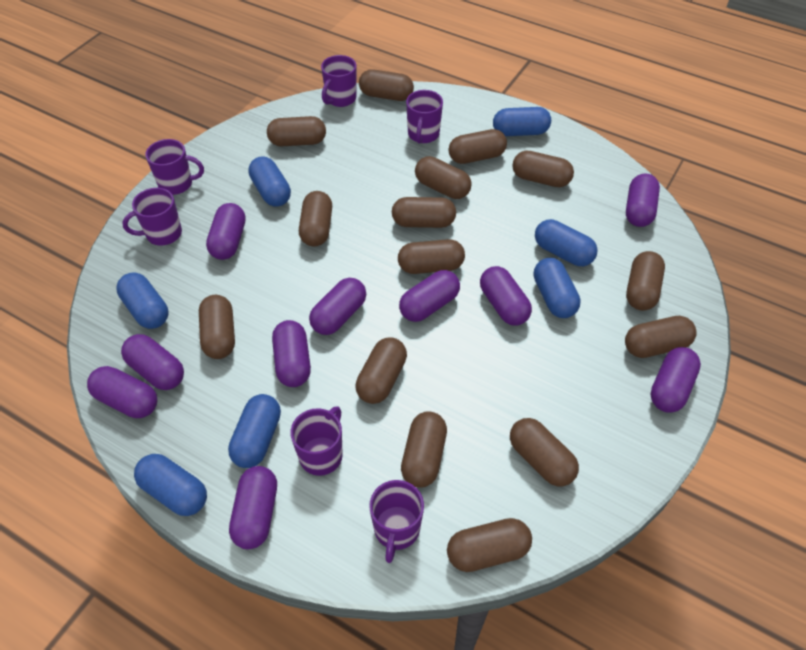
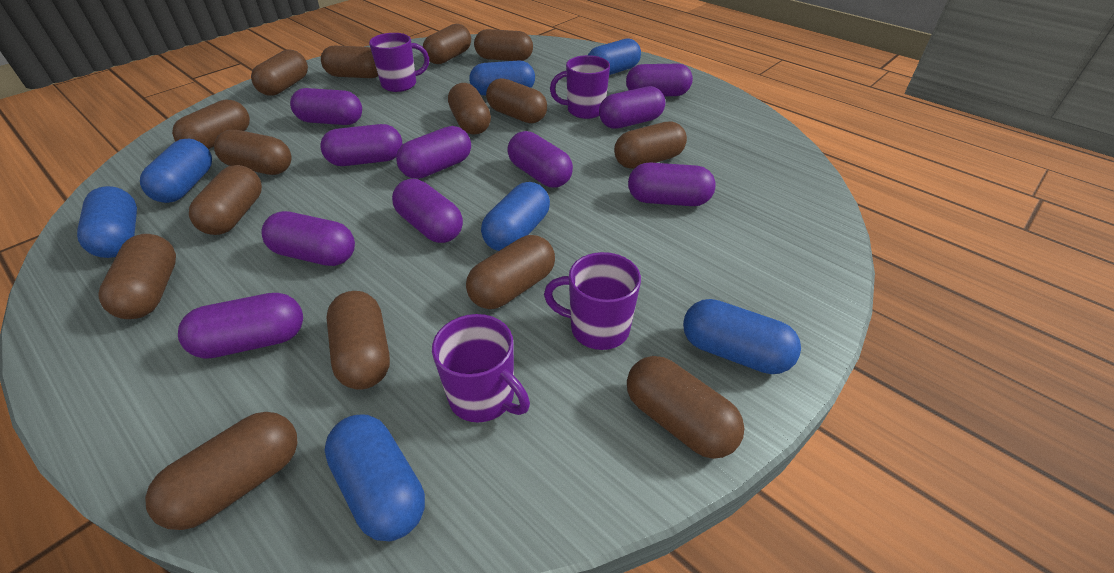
purple mug: 6 -> 4

